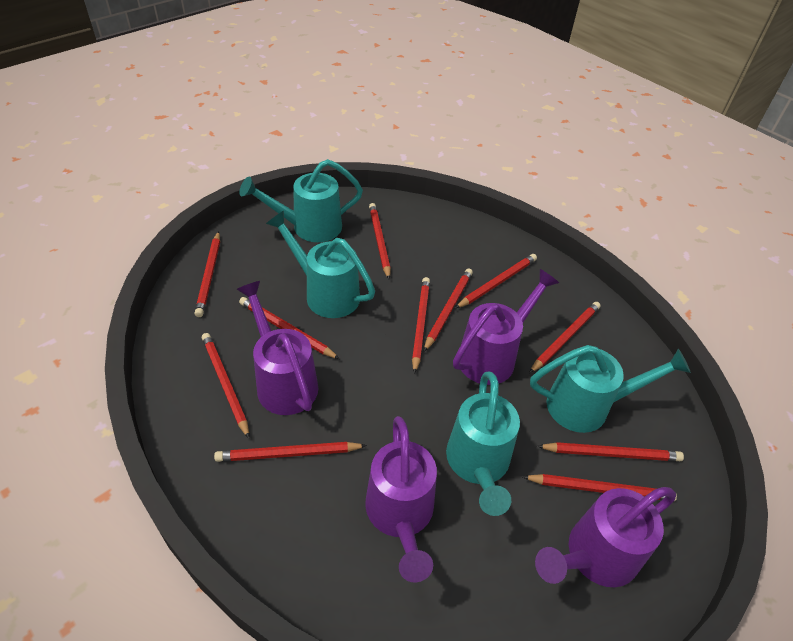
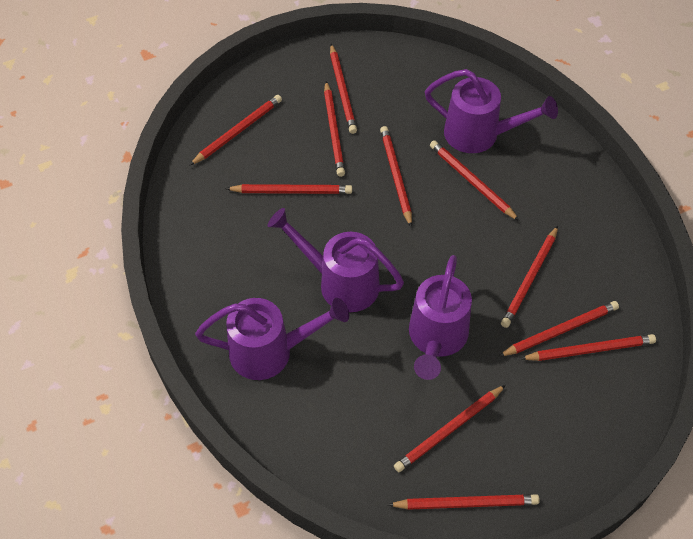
turquoise watering can: 4 -> 0

